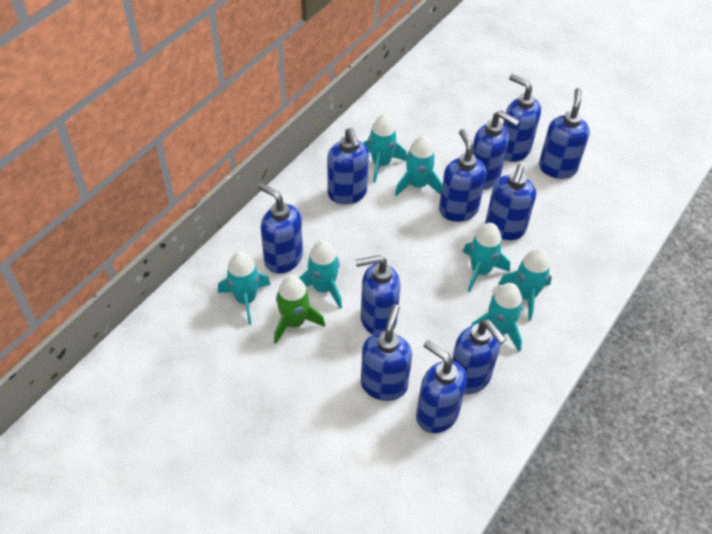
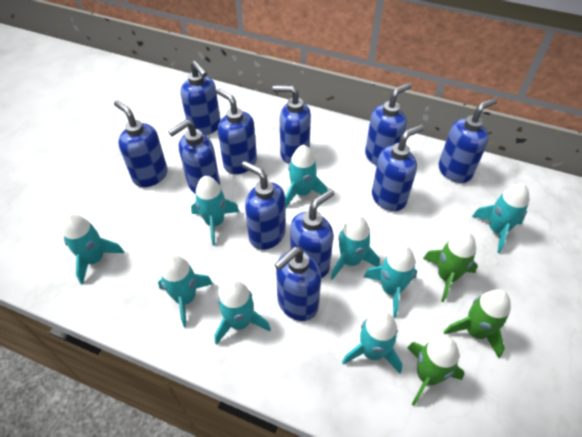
green rocket: 1 -> 3
turquoise rocket: 7 -> 9

